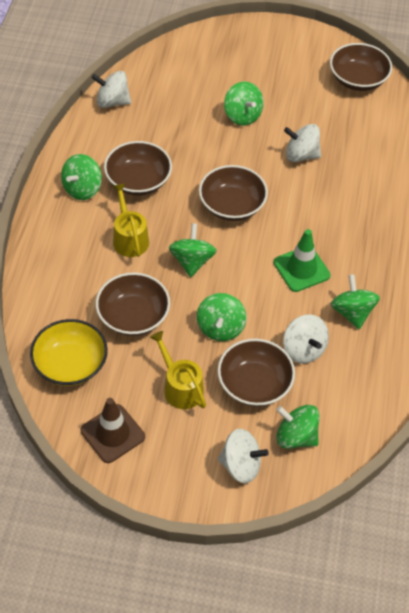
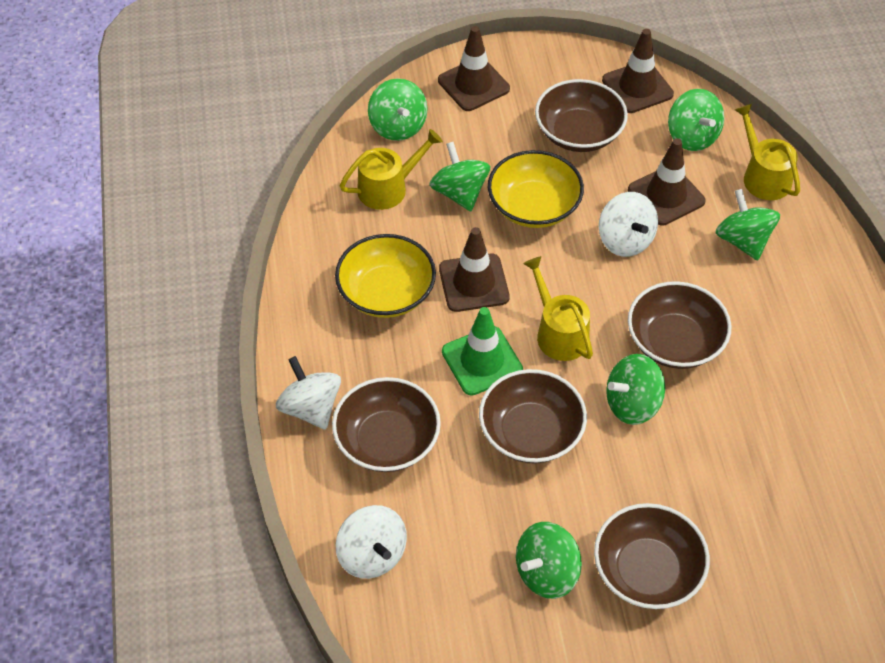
brown traffic cone: 1 -> 4
white spinning top: 4 -> 3
yellow bowl: 1 -> 2
yellow watering can: 2 -> 3

